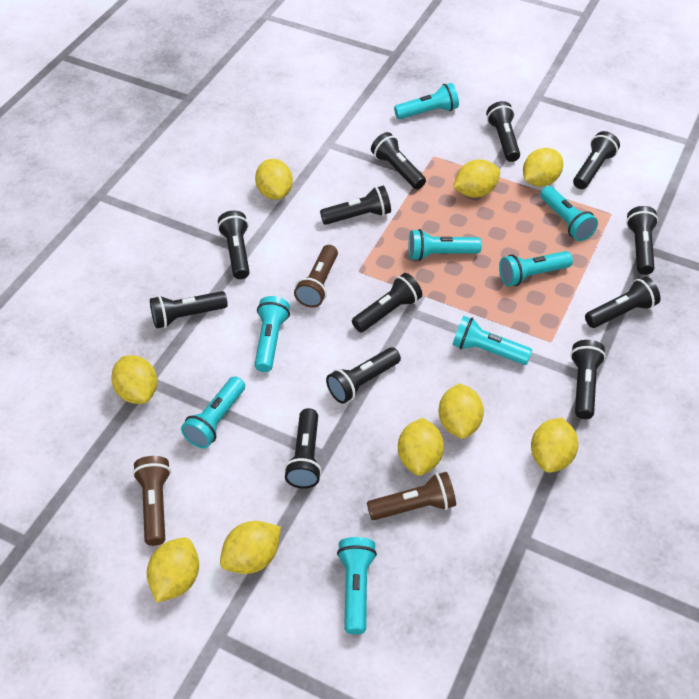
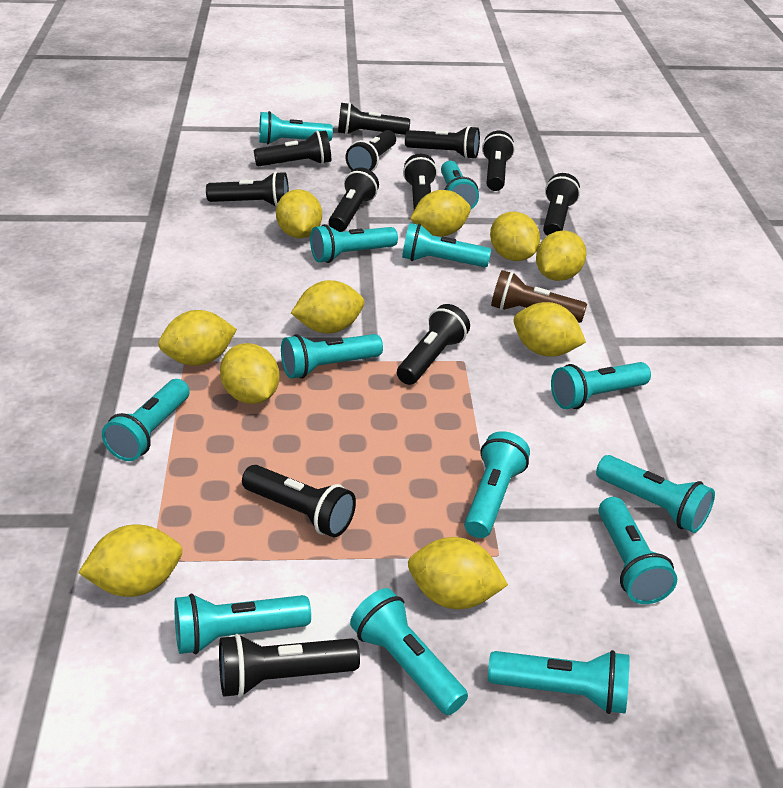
brown flashlight: 3 -> 1
turquoise flashlight: 8 -> 13
yellow lemon: 9 -> 10

